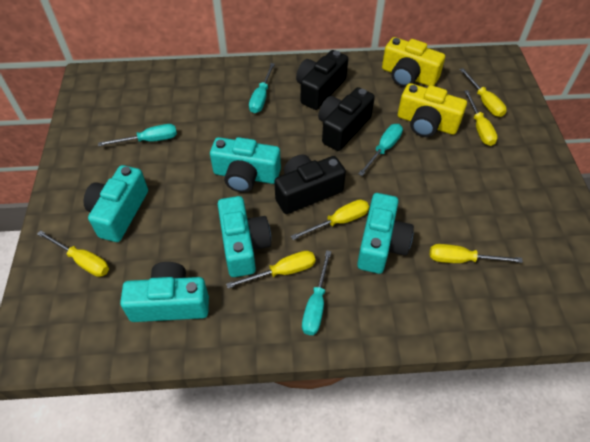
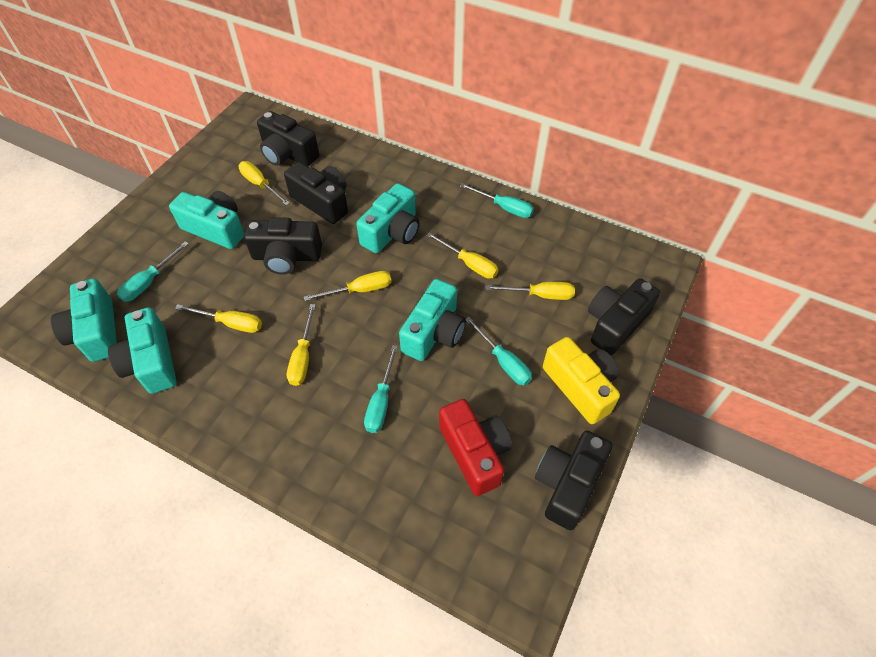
black camera: 3 -> 5
red camera: 0 -> 1
yellow camera: 2 -> 1

